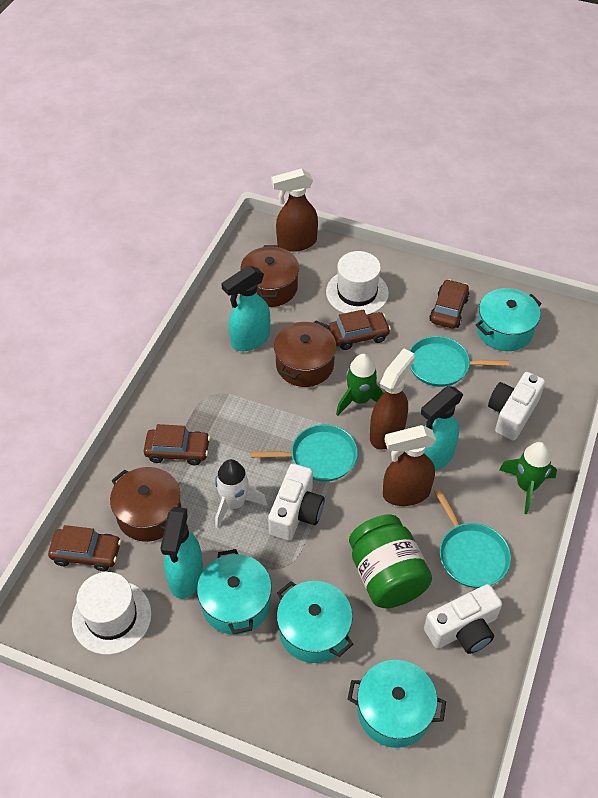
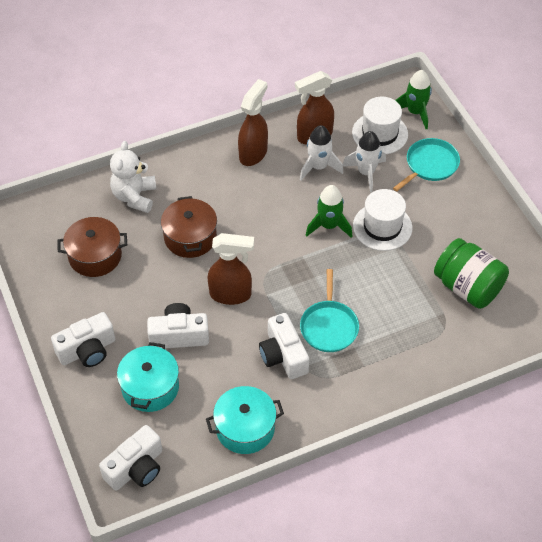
brown car: 4 -> 0
brown pot: 3 -> 2
turquoise pan: 3 -> 2
turquoise pot: 4 -> 2
turquoise spray bottle: 3 -> 0
white camera: 3 -> 4
white rocket: 1 -> 2
white teddy bear: 0 -> 1

